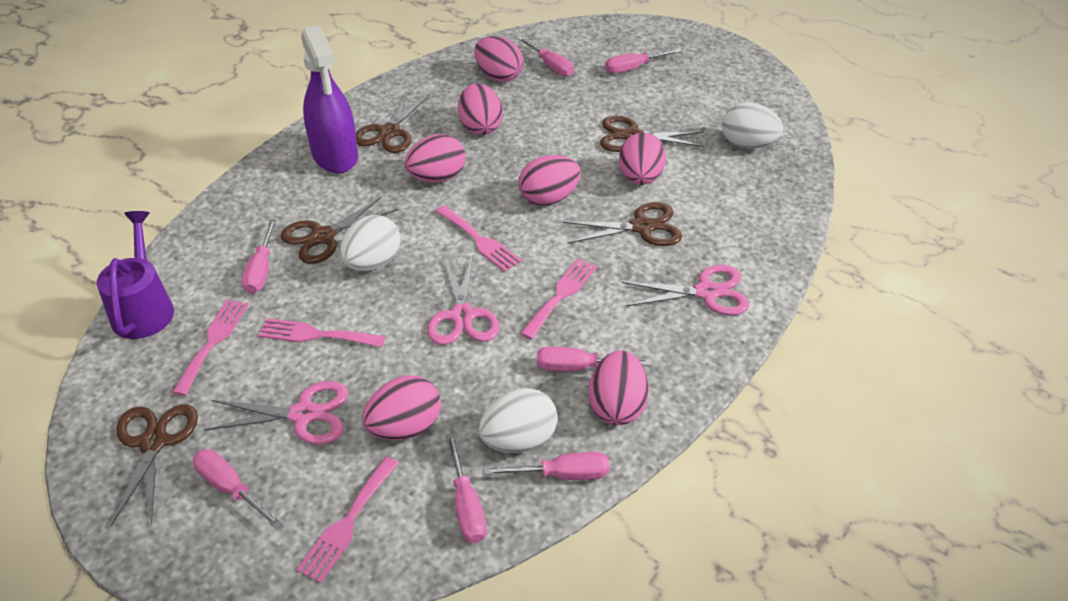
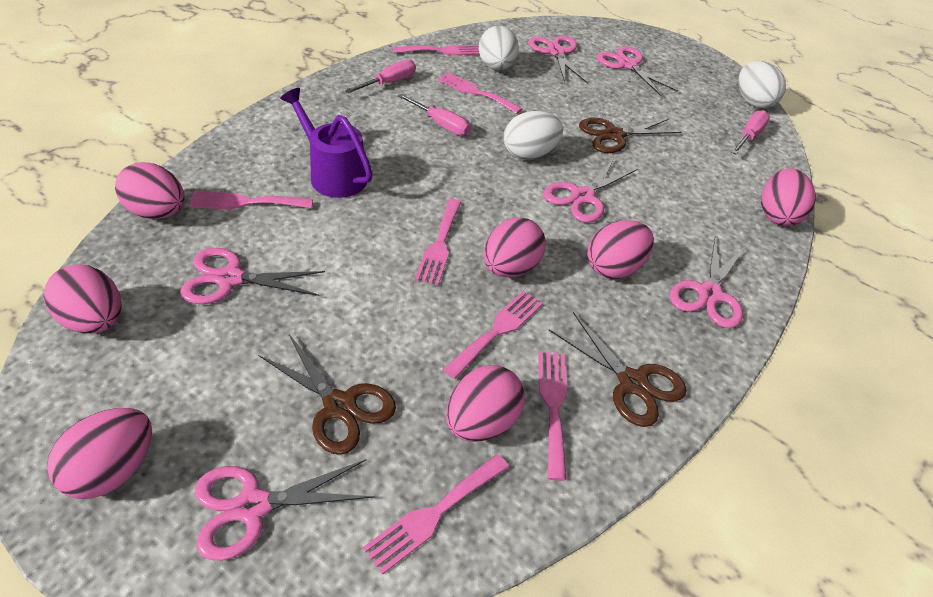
brown scissors: 5 -> 3
pink fork: 5 -> 7
pink scissors: 3 -> 6
pink screwdriver: 7 -> 3
purple spray bottle: 1 -> 0

